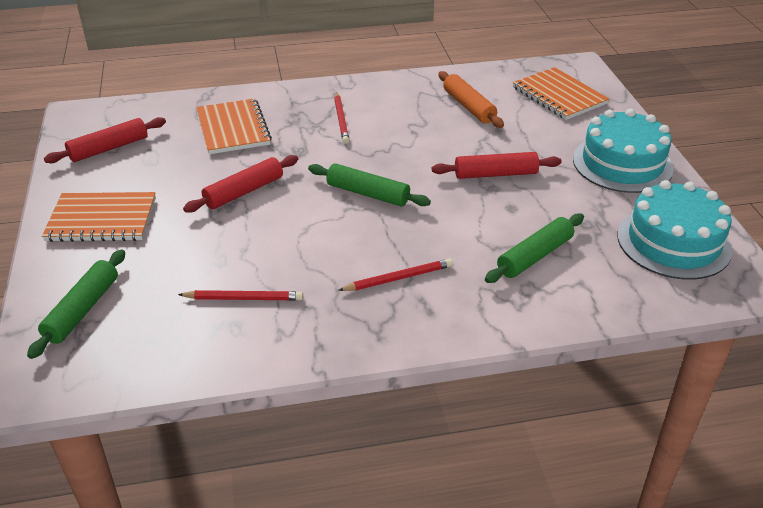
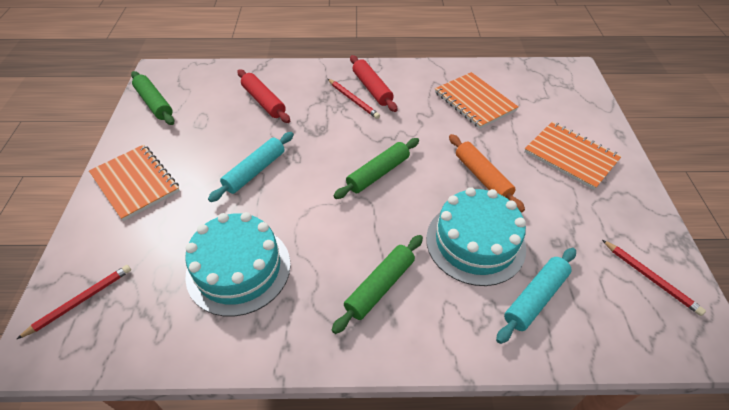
red rolling pin: 3 -> 2
turquoise rolling pin: 0 -> 2

